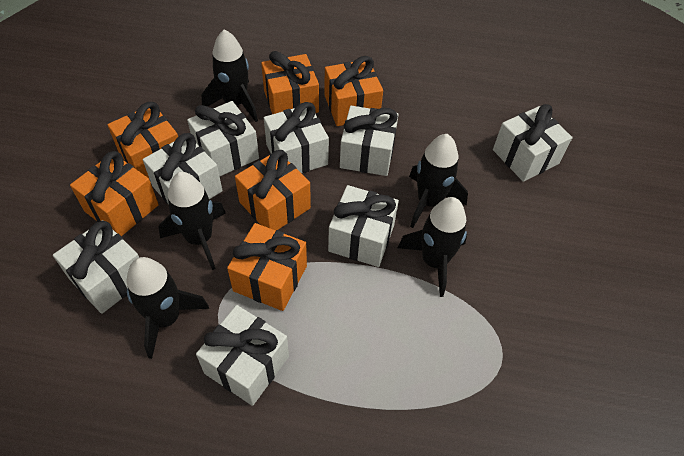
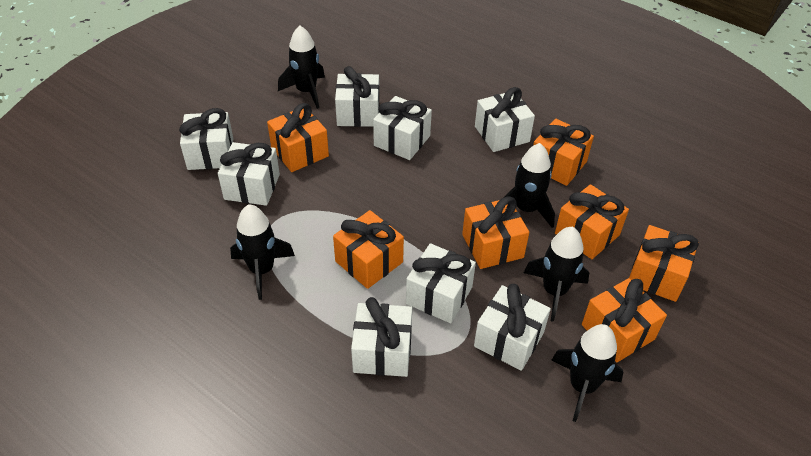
orange gift: 6 -> 7

